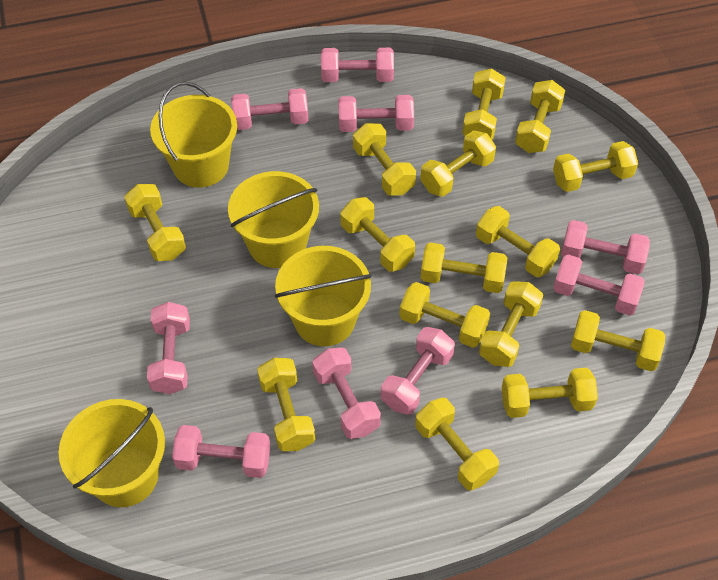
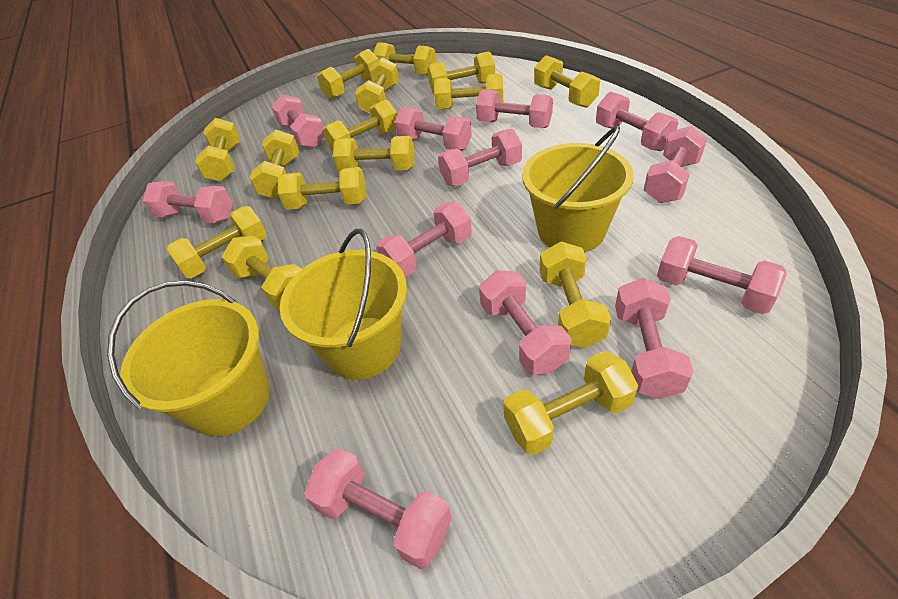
pink dumbbell: 9 -> 12
yellow bucket: 4 -> 3

